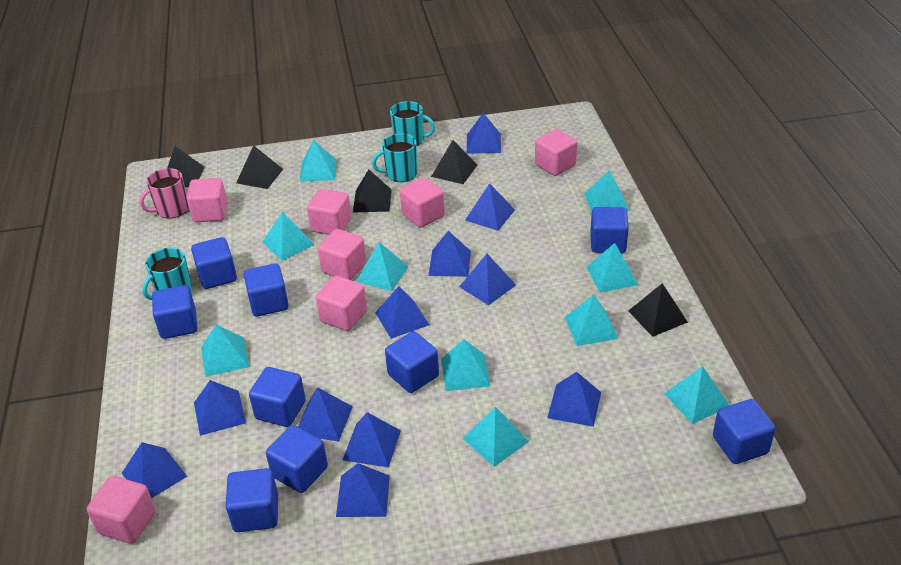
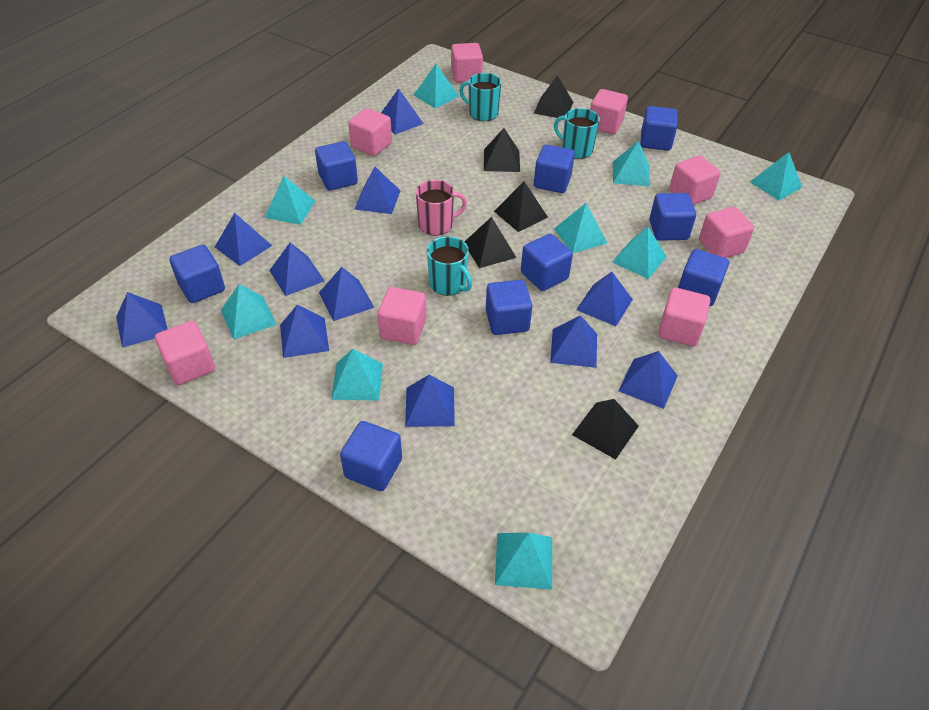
pink cube: 7 -> 8
turquoise pyramid: 10 -> 9

